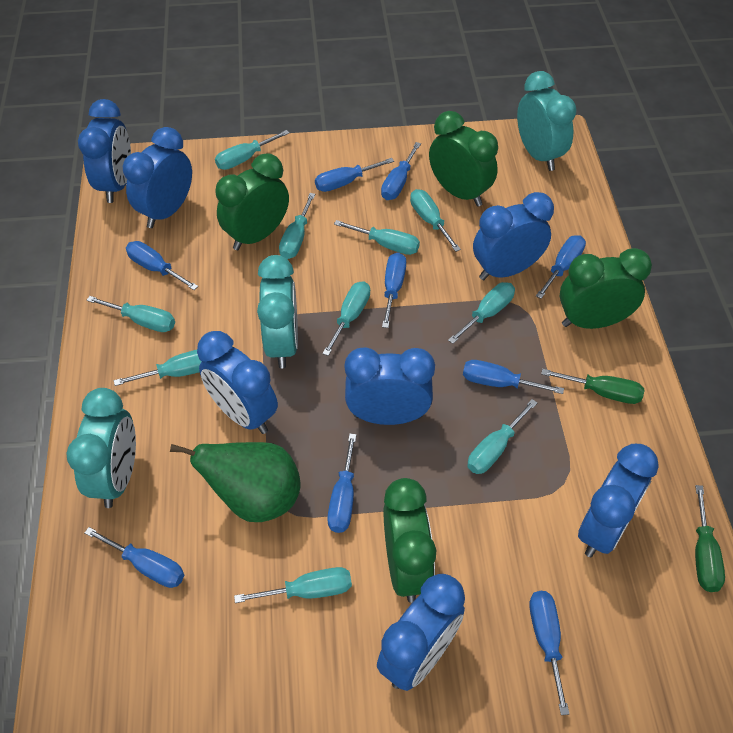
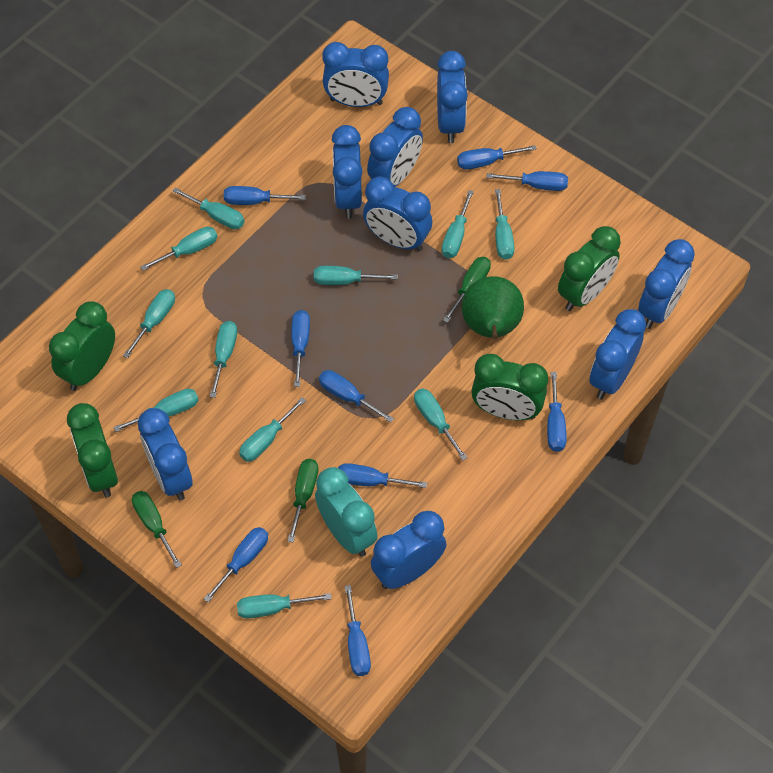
blue clock: 7 -> 9
green screwdriver: 2 -> 3
turquoise clock: 3 -> 1
turquoise screwdriver: 10 -> 11

